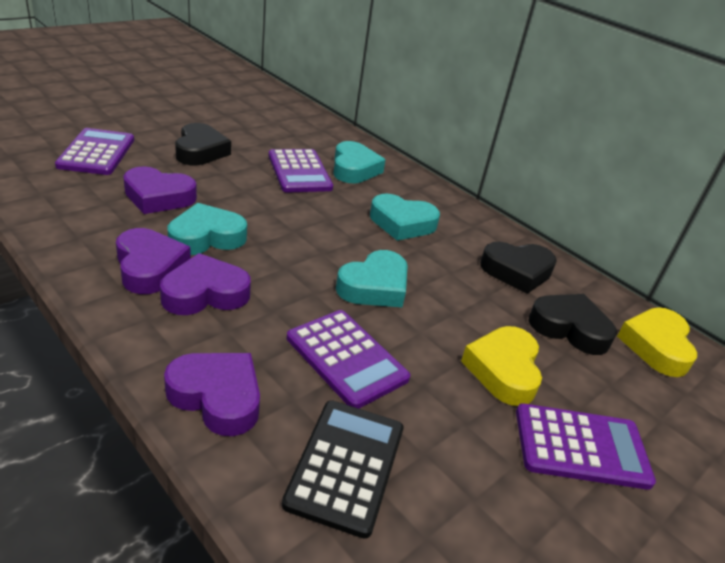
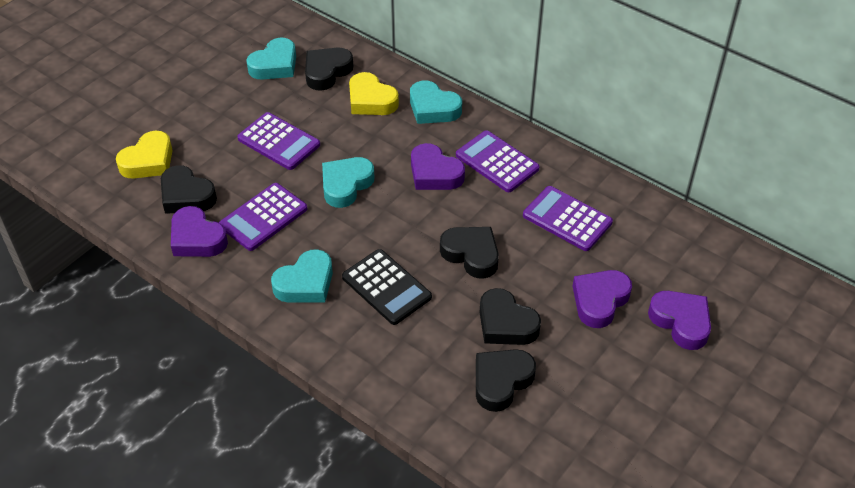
black heart: 3 -> 5

